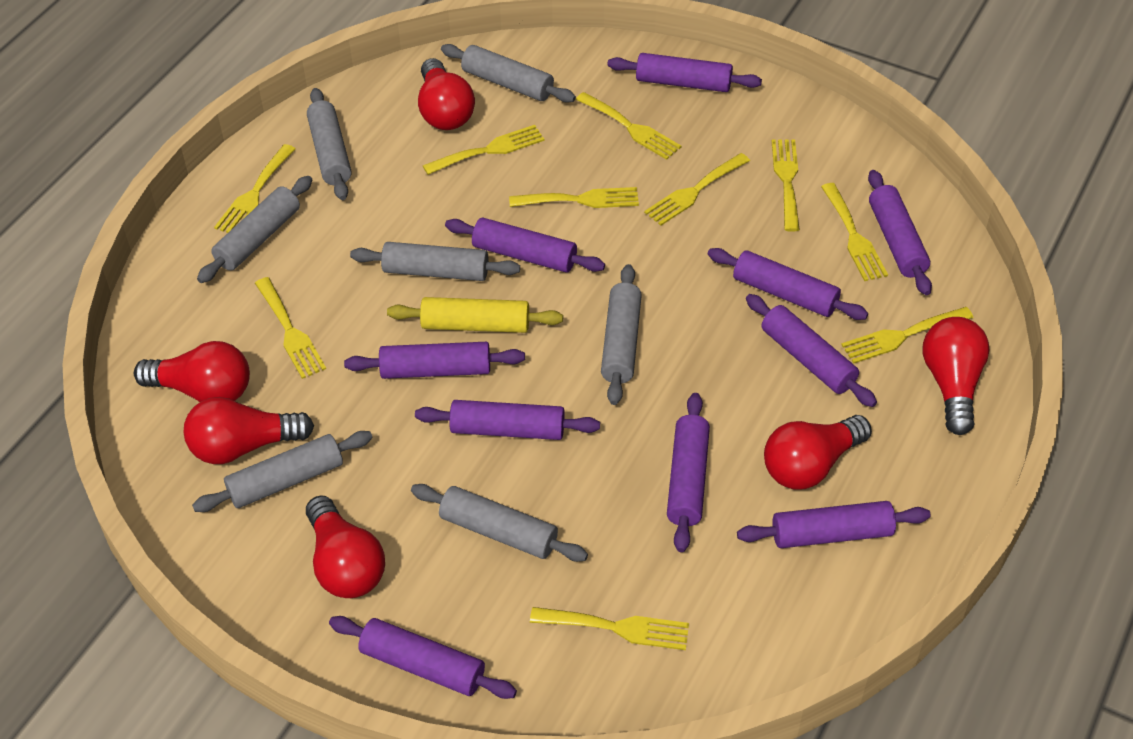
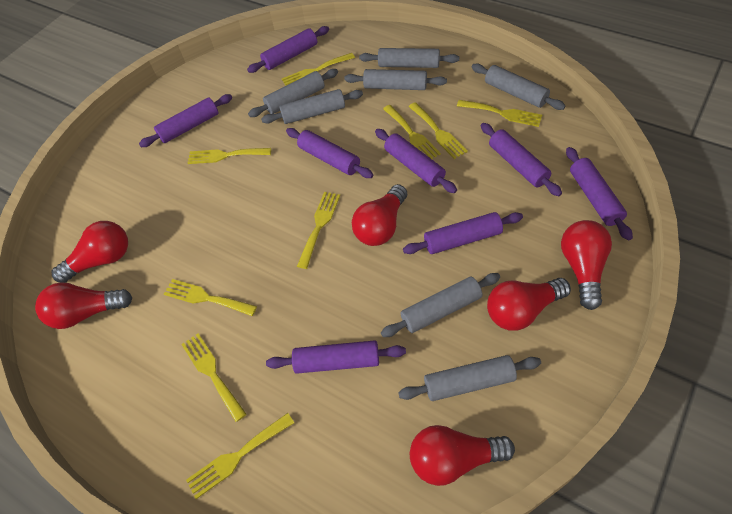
purple rolling pin: 10 -> 8
yellow fork: 10 -> 9
yellow rolling pin: 1 -> 0

